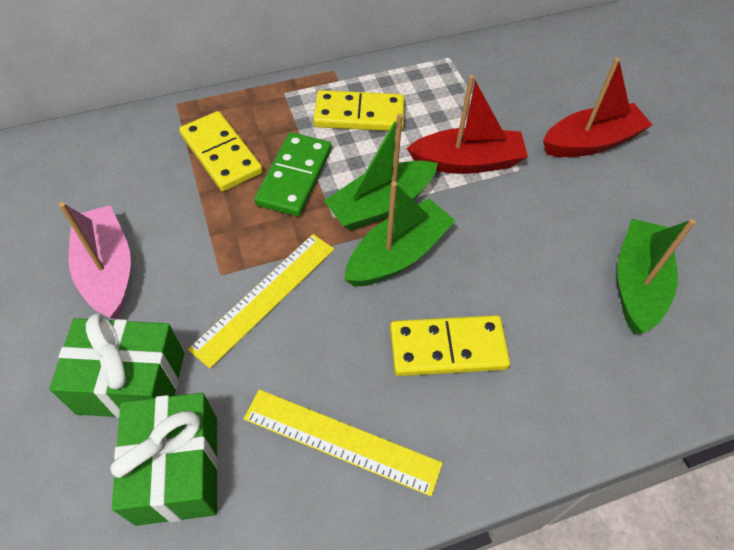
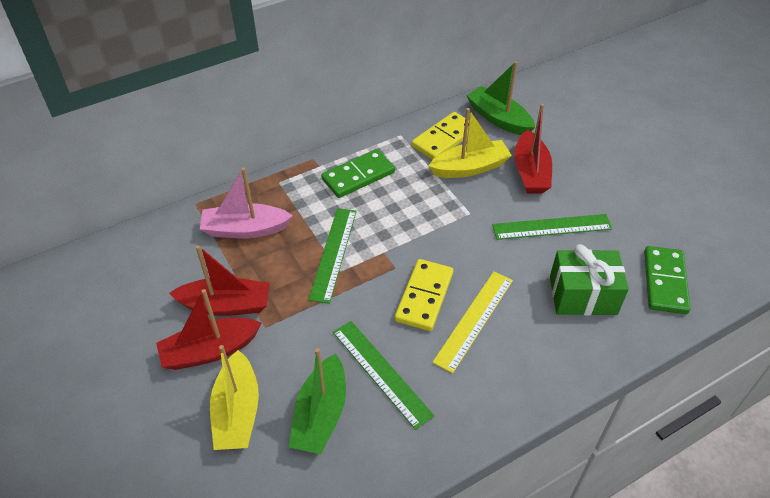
green boat: 3 -> 2
green domino: 1 -> 2
green gift: 2 -> 1
green ruler: 0 -> 3
red boat: 2 -> 3
yellow boat: 0 -> 2
yellow domino: 3 -> 2
yellow ruler: 2 -> 1

